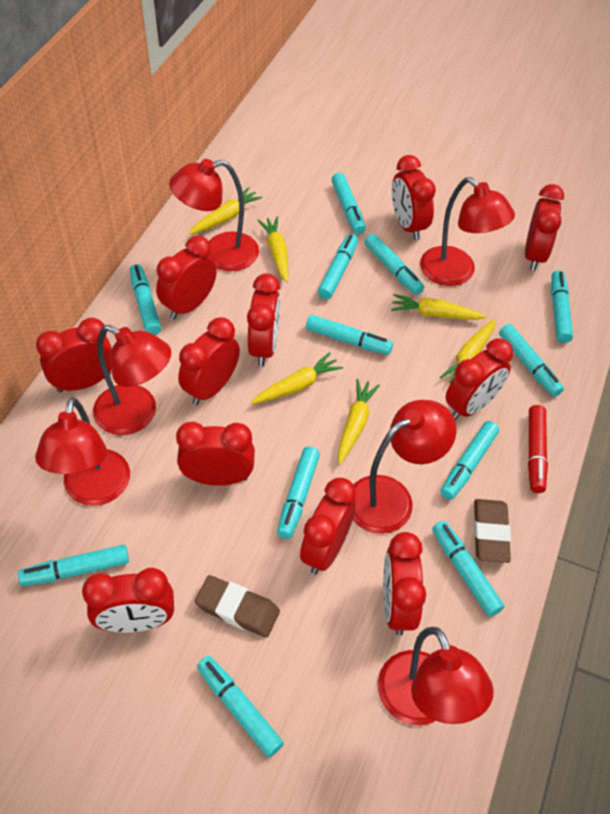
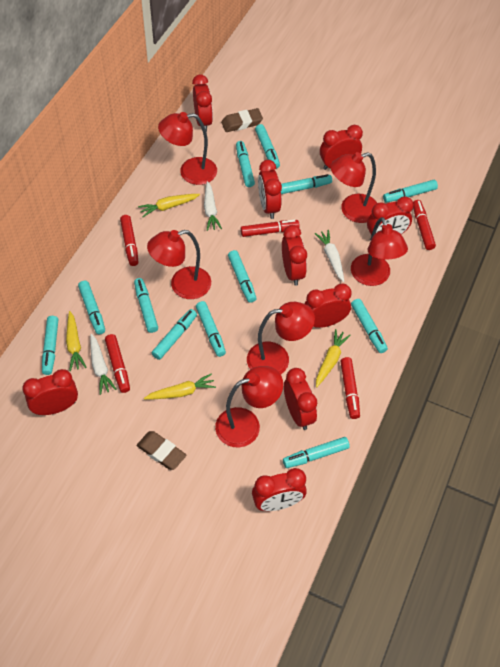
red clock: 11 -> 9
red marker: 1 -> 5
white carrot: 0 -> 3
yellow carrot: 6 -> 4

